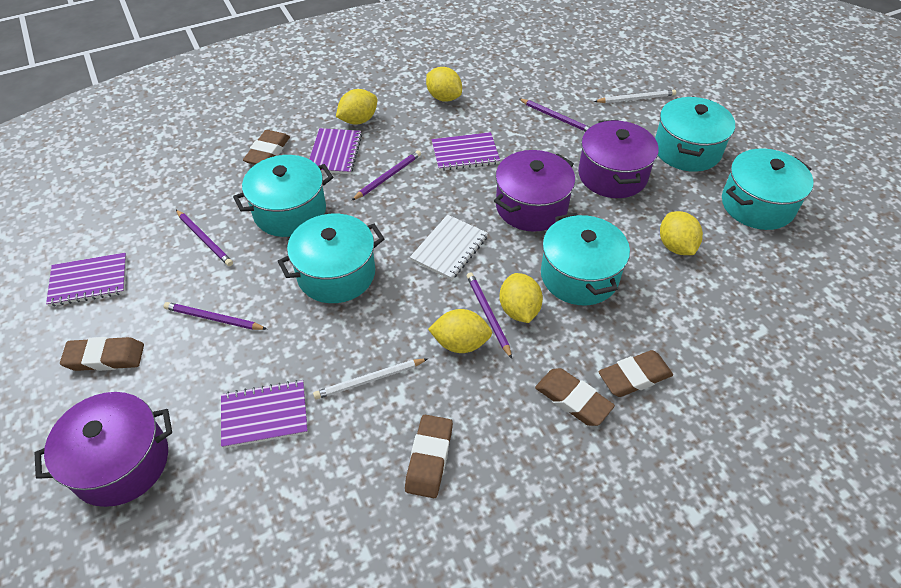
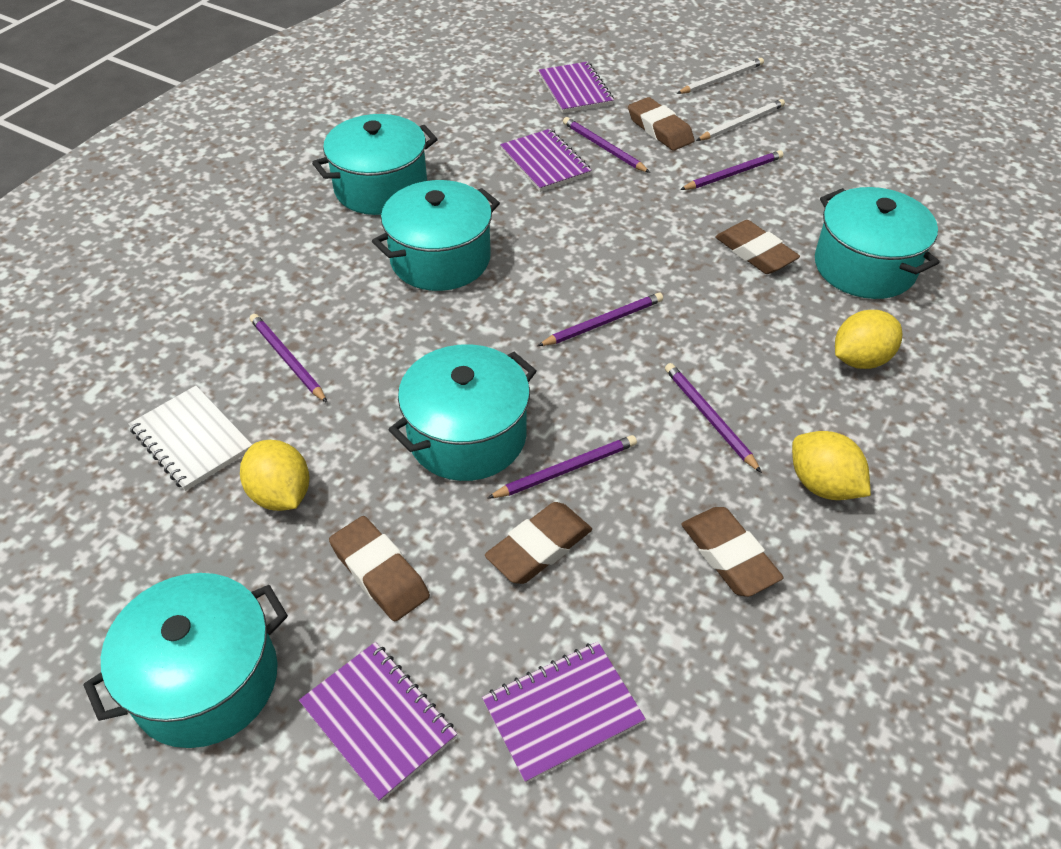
purple pencil: 5 -> 6
purple pot: 3 -> 0
yellow lemon: 5 -> 3

